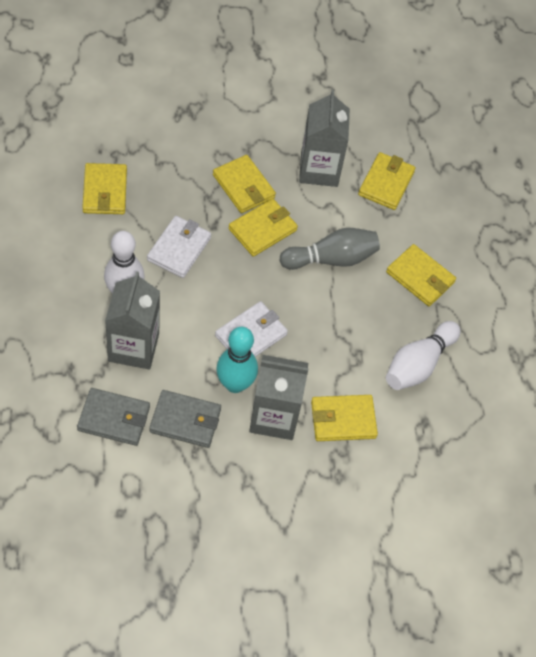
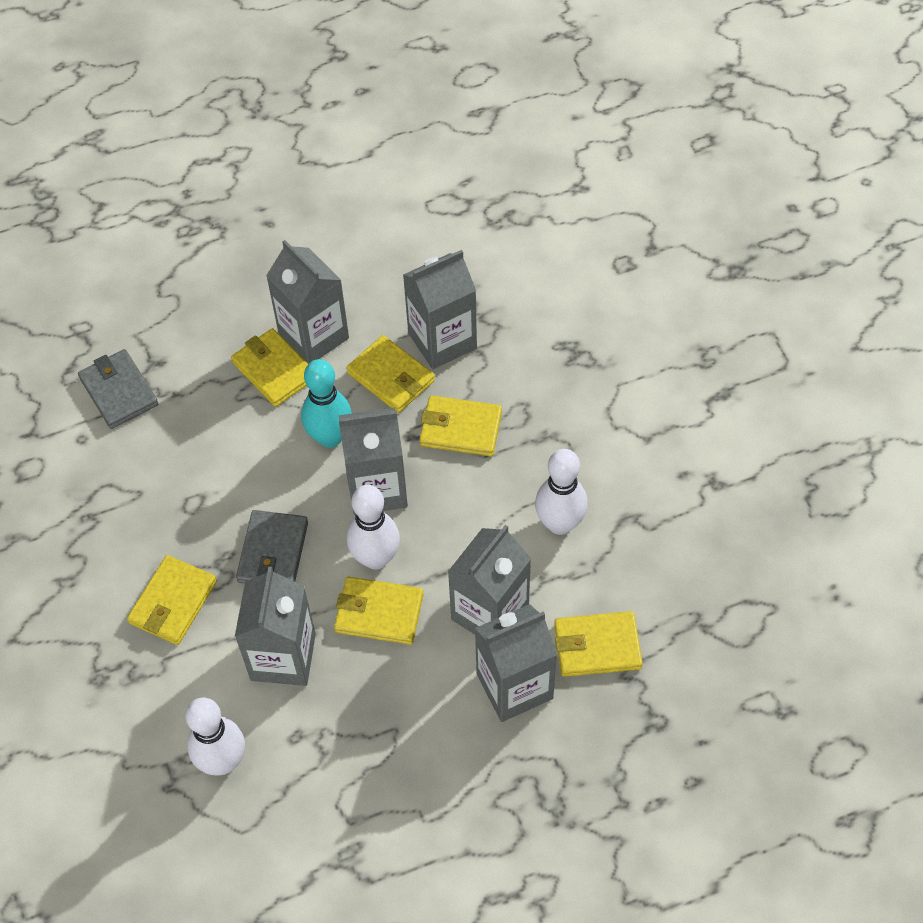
grey bowling pin: 1 -> 0
grey carton: 3 -> 6
white bowling pin: 2 -> 3
white wallet: 2 -> 0

